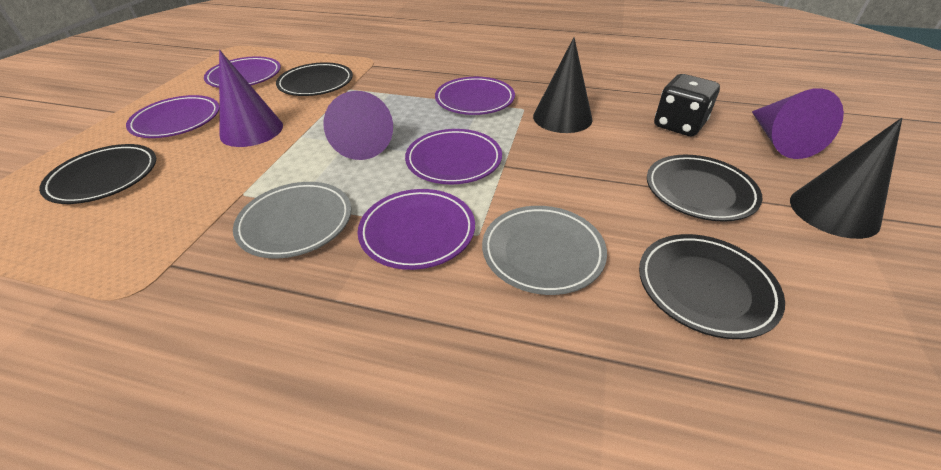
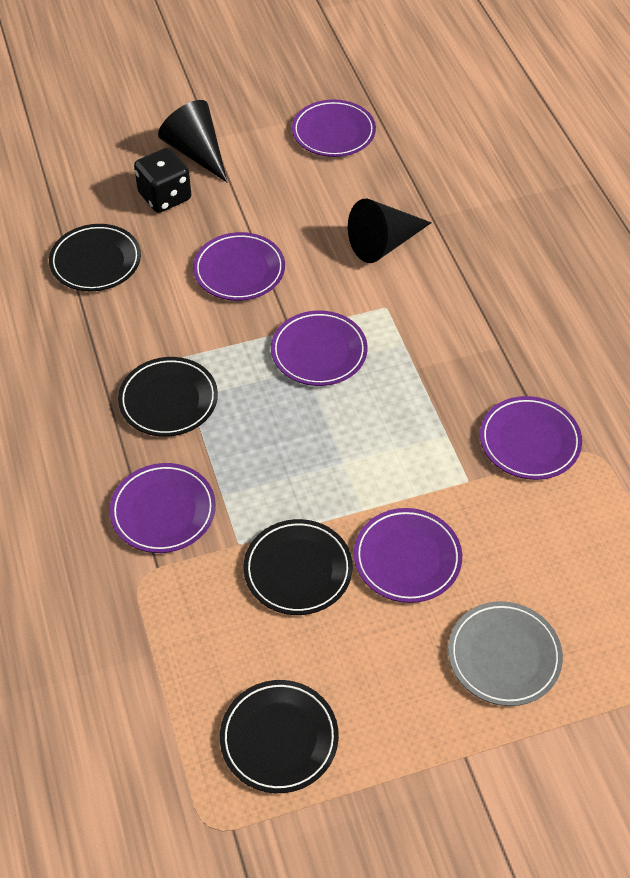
grey plate: 2 -> 1
purple cone: 3 -> 0
purple plate: 5 -> 6

